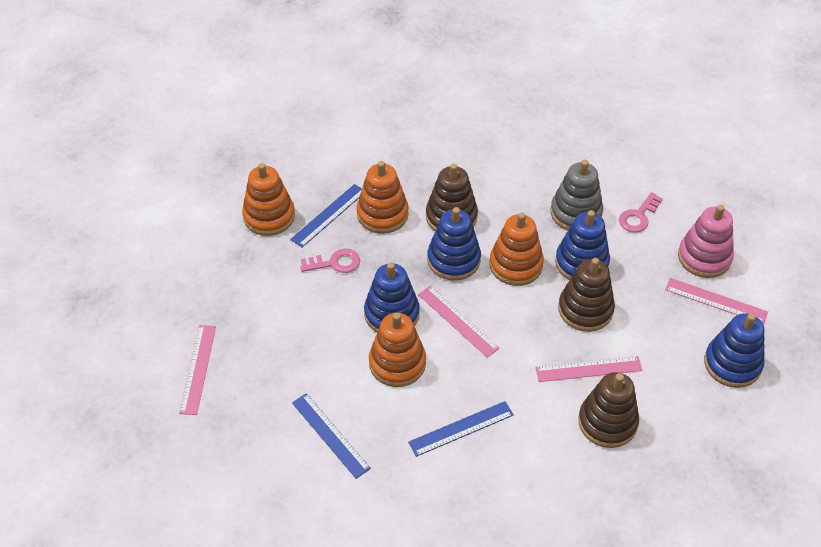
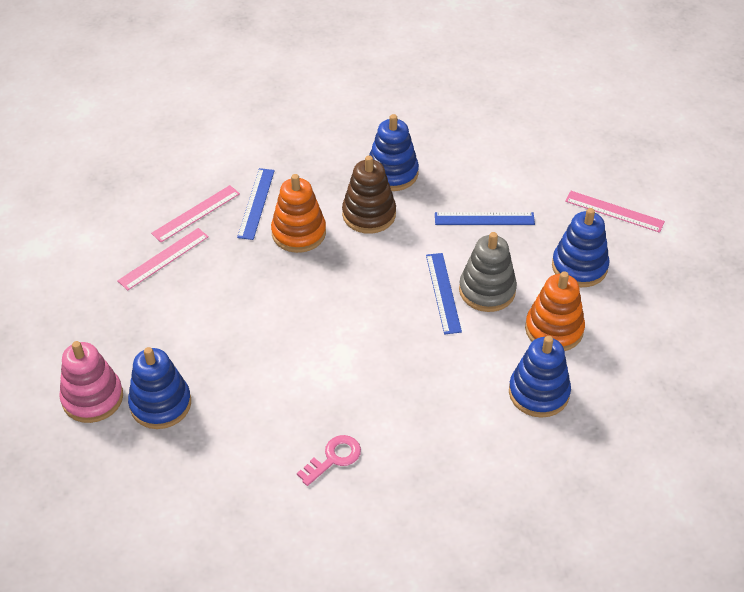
brown stacking toy: 3 -> 1
orange stacking toy: 4 -> 2
pink key: 2 -> 1
pink ruler: 4 -> 3

